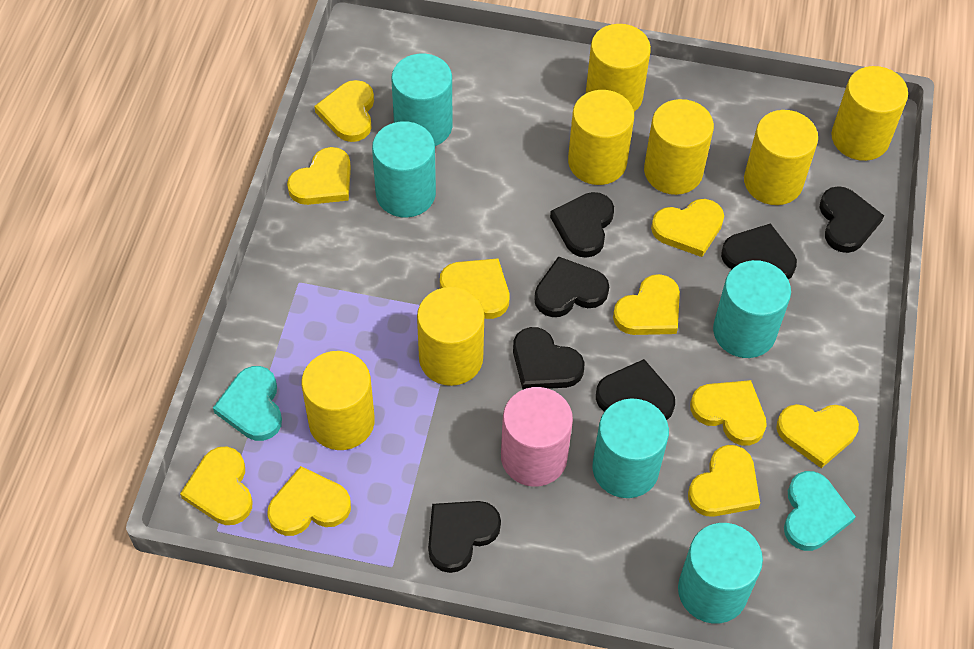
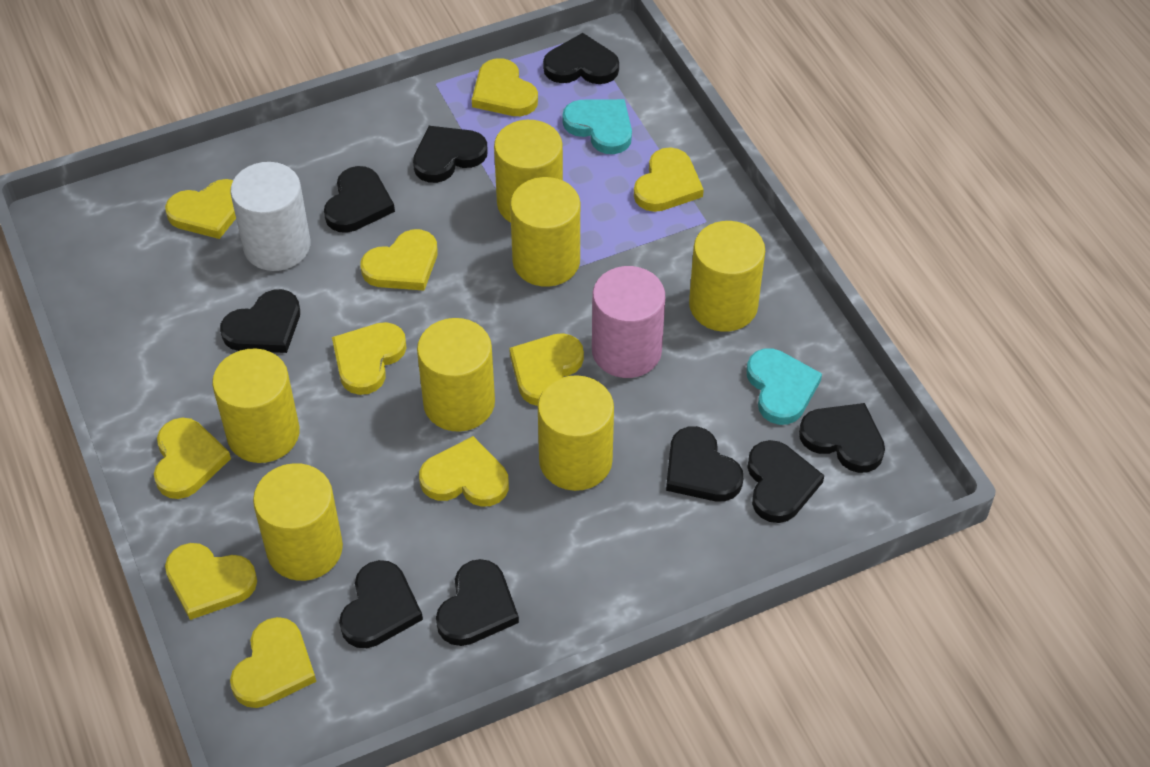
black heart: 7 -> 9
turquoise cylinder: 5 -> 0
white cylinder: 0 -> 1

